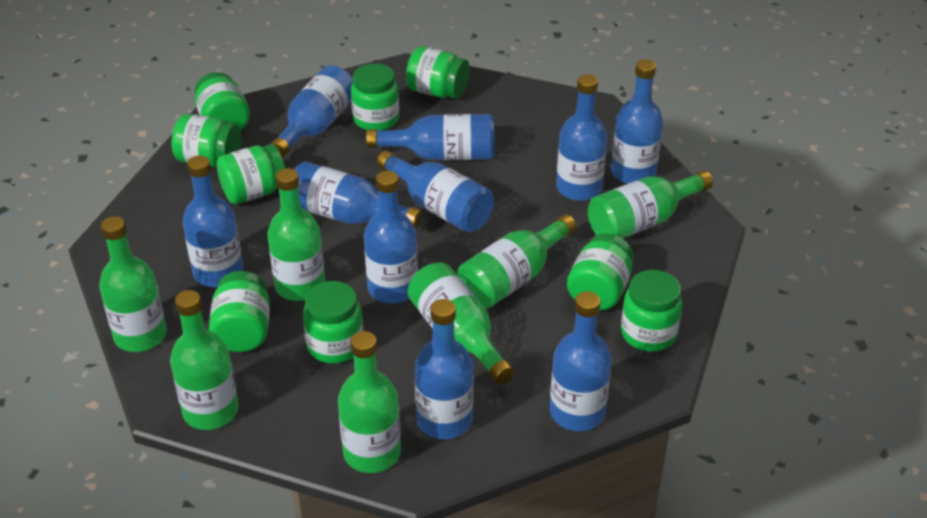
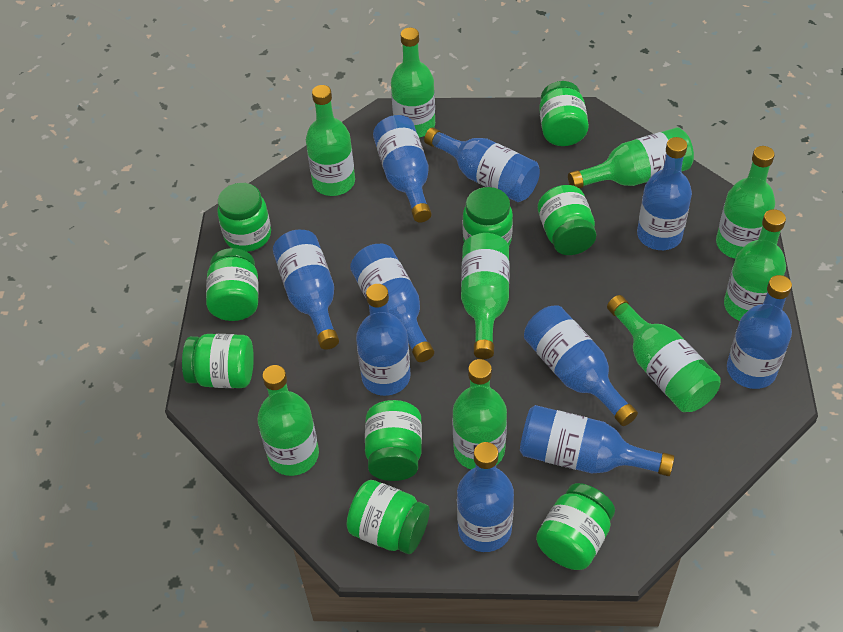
green bottle: 7 -> 9

